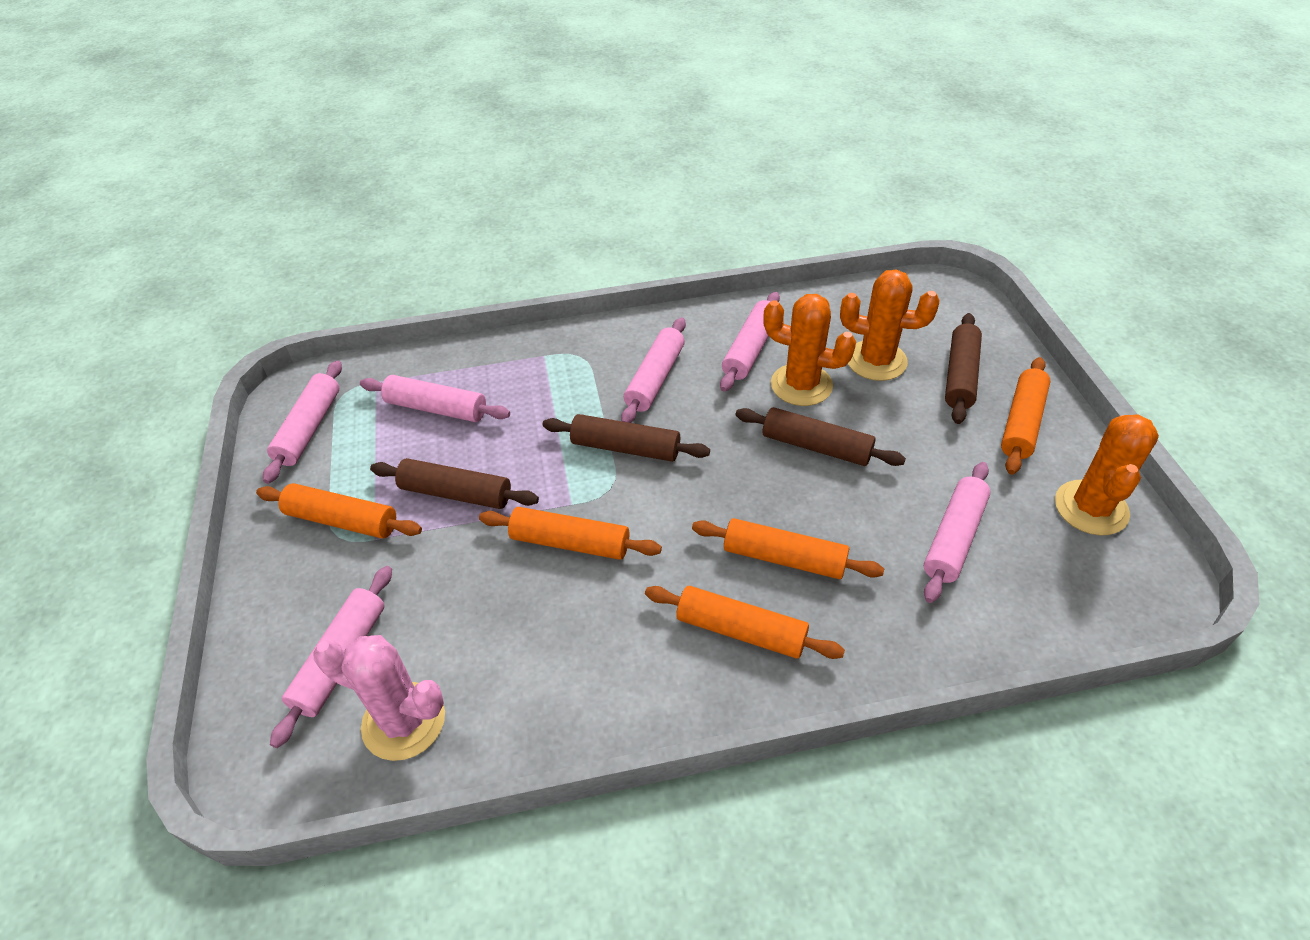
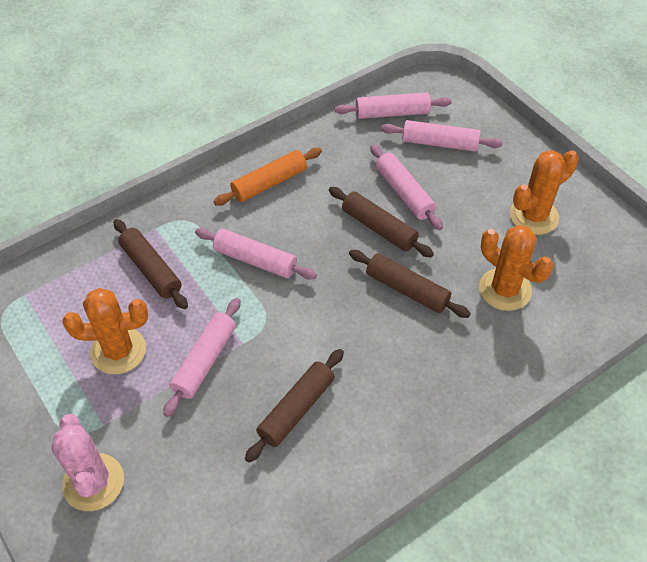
orange rolling pin: 5 -> 1
pink rolling pin: 6 -> 5

